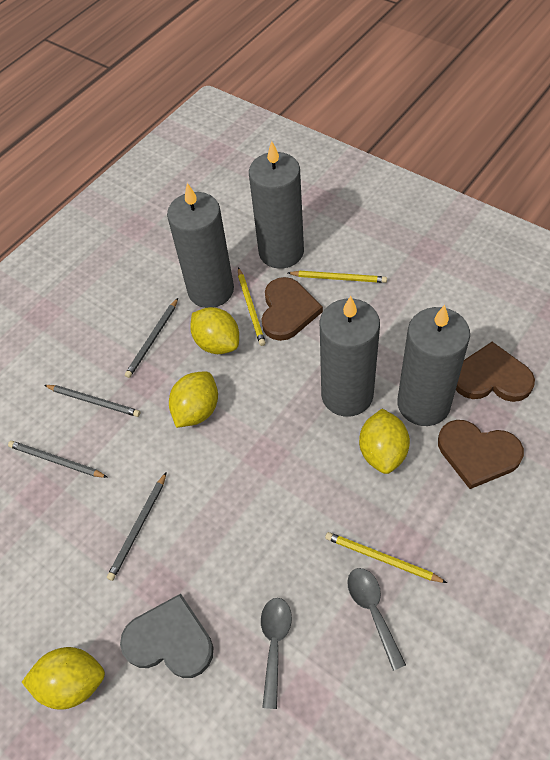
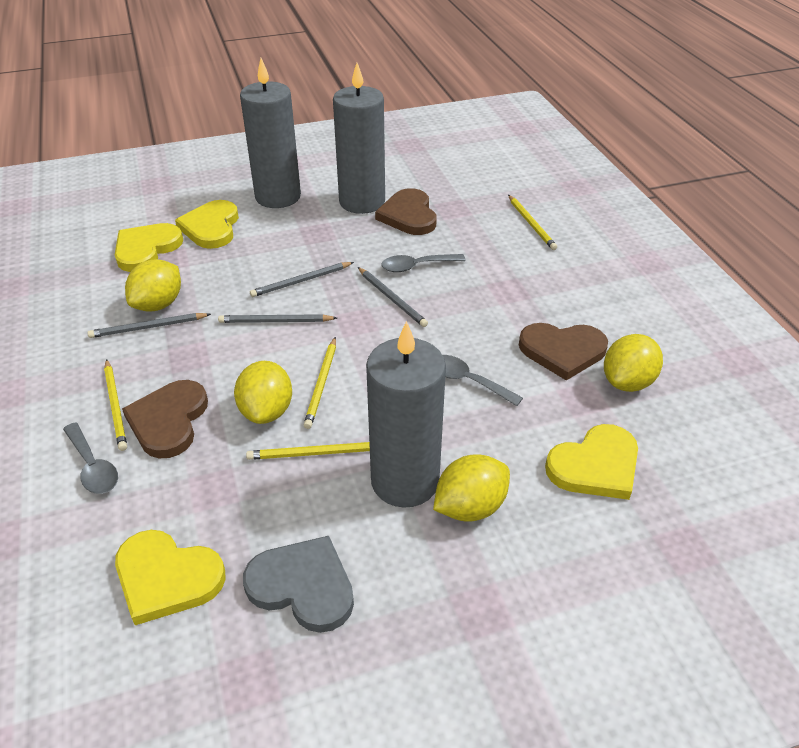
grey candle: 4 -> 3
grey spoon: 2 -> 3
yellow heart: 0 -> 4
yellow pencil: 3 -> 4

